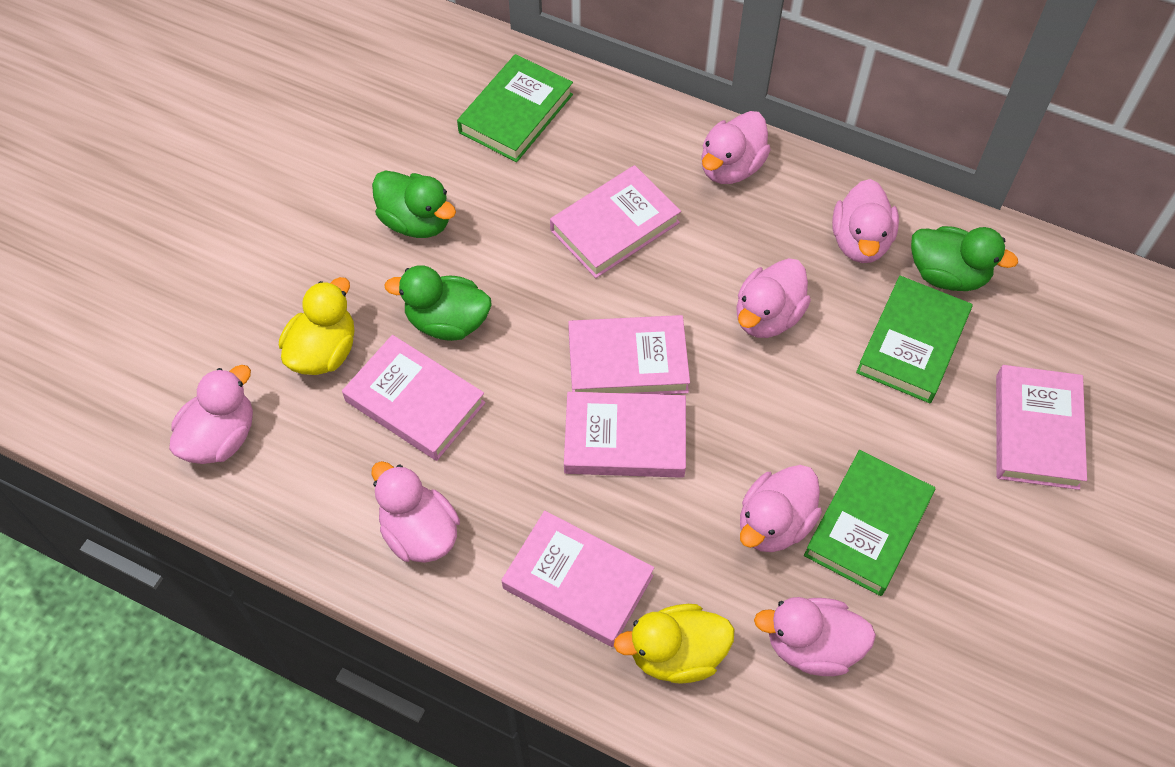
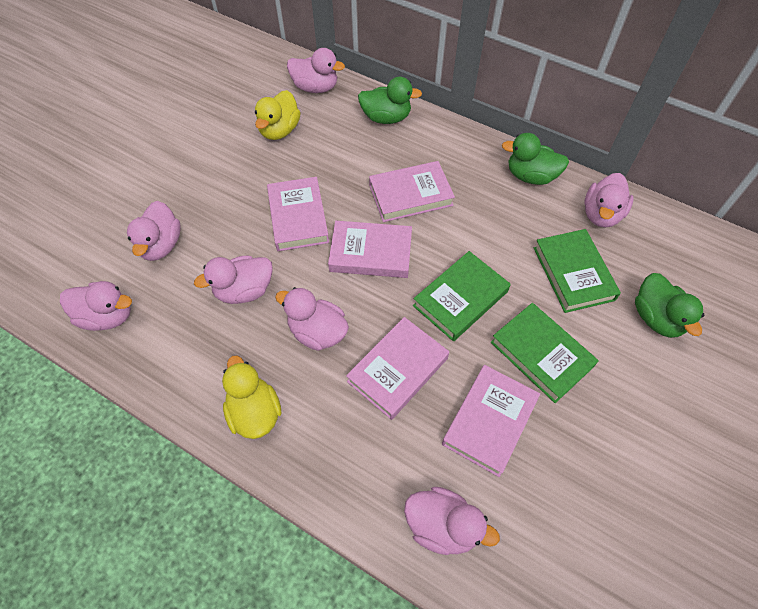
pink book: 6 -> 5

